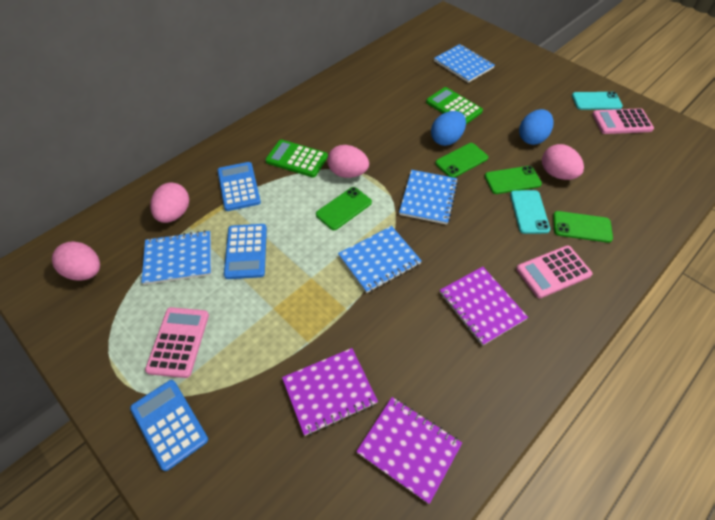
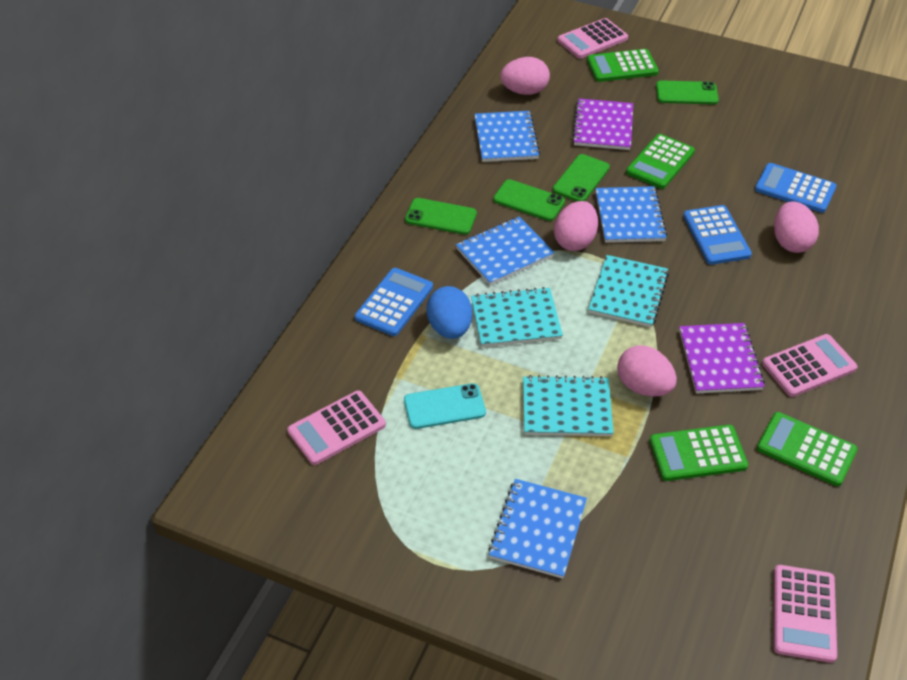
blue egg: 2 -> 1
green calculator: 2 -> 4
pink calculator: 3 -> 4
purple notebook: 3 -> 2
turquoise notebook: 0 -> 3
turquoise phone: 2 -> 1

